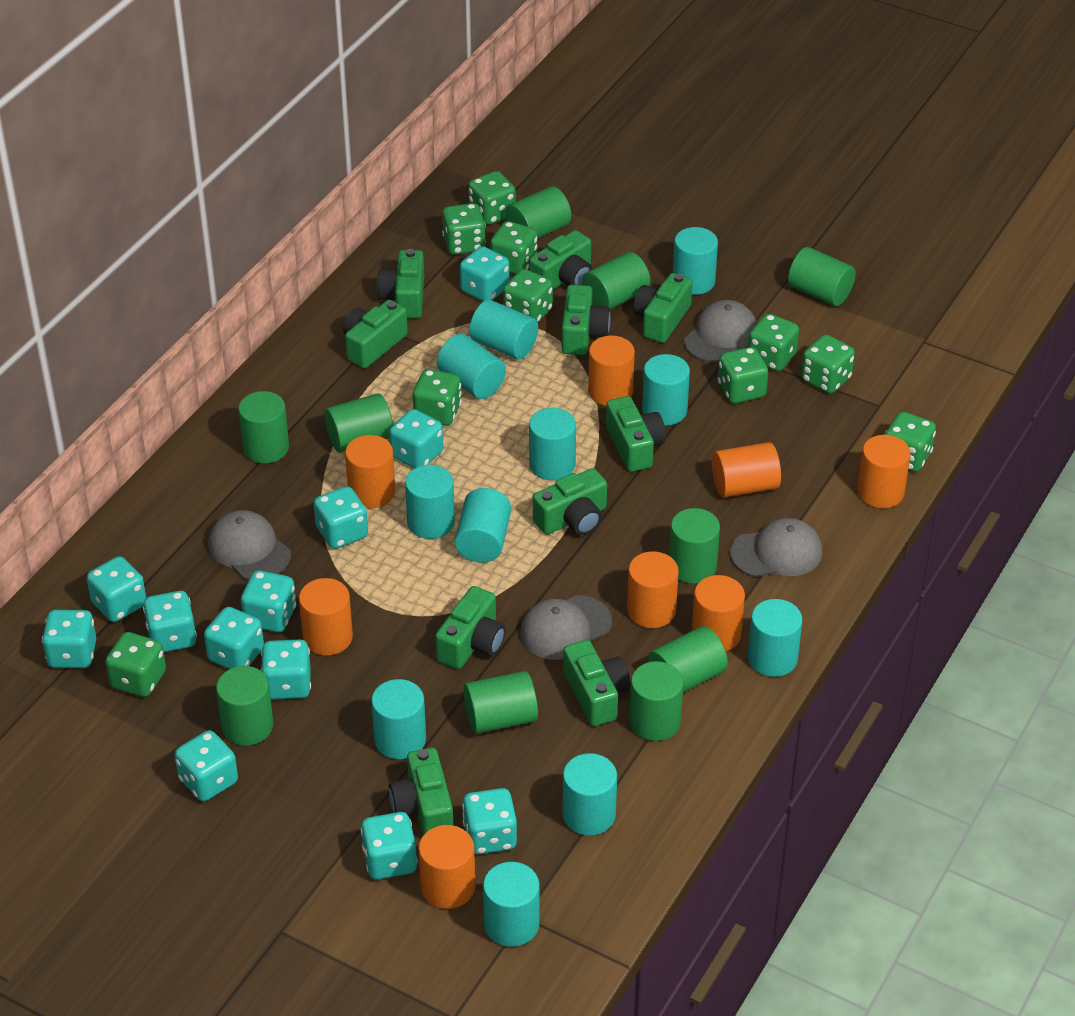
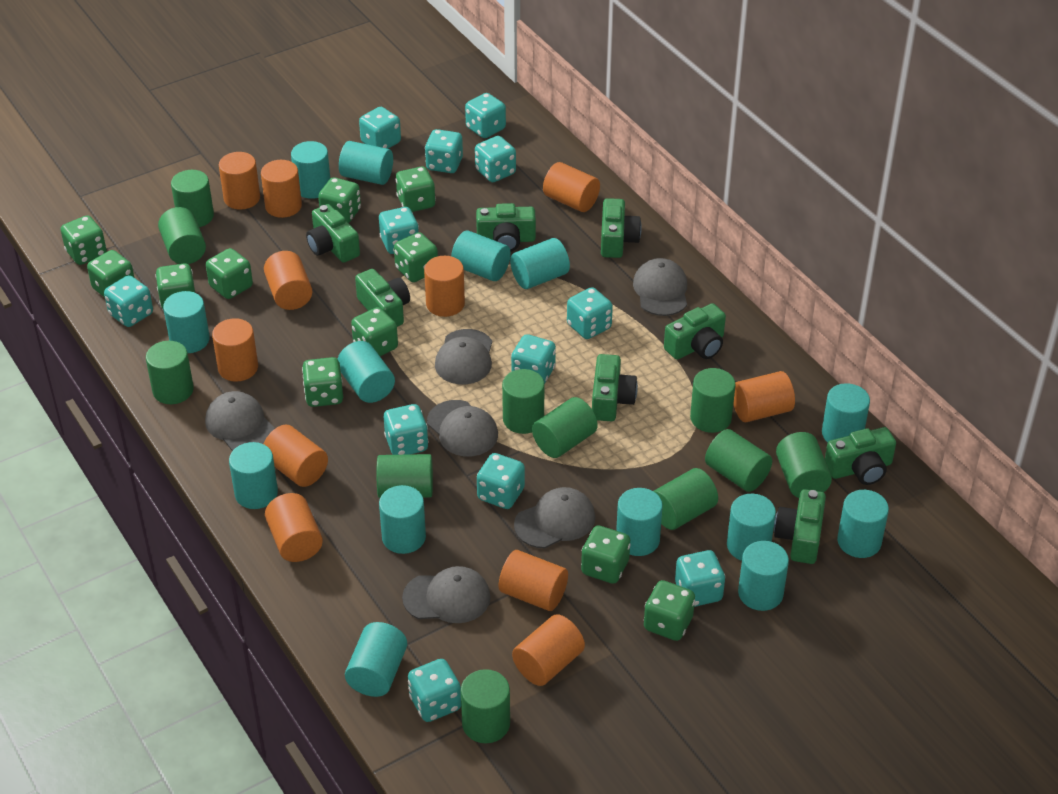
green camera: 10 -> 8
green cylinder: 10 -> 11
green dice: 10 -> 11
grey cap: 4 -> 6
orange cylinder: 8 -> 11
turquoise cylinder: 11 -> 14

